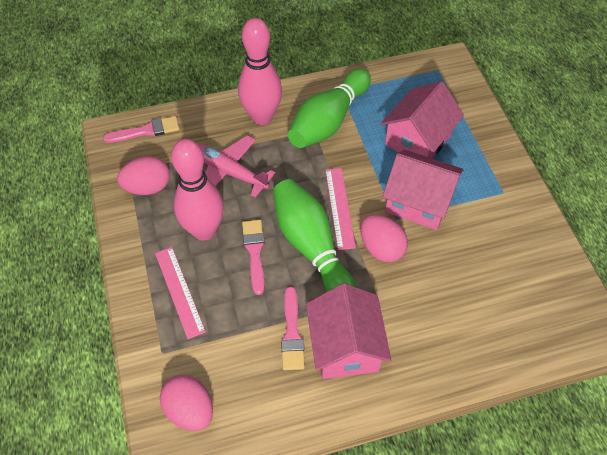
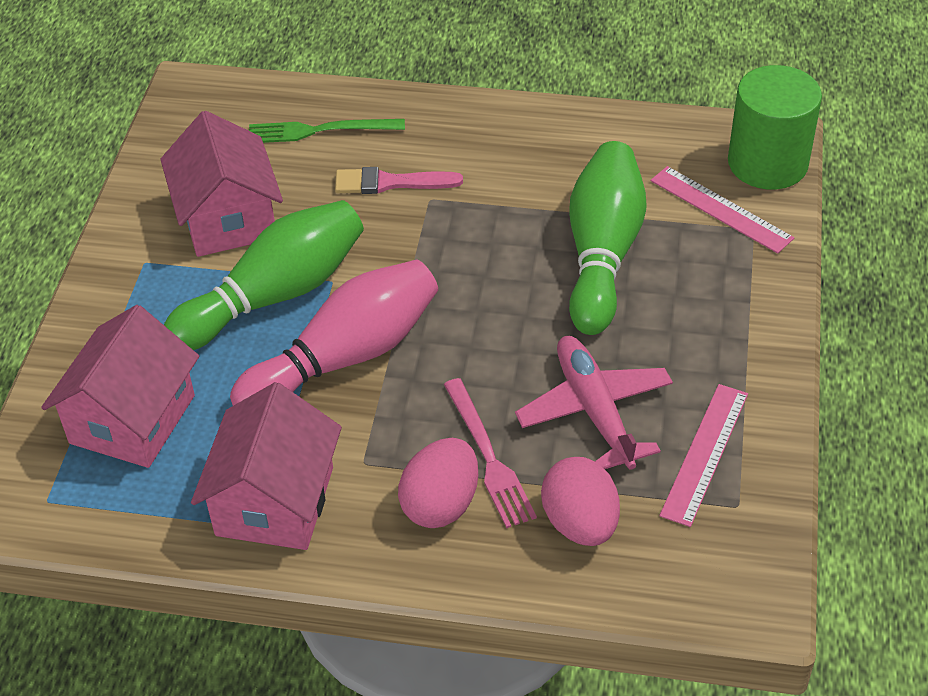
green cylinder: 0 -> 1
green fork: 0 -> 1
pink bowling pin: 2 -> 1
pink brush: 3 -> 1
pink egg: 3 -> 2
pink fork: 0 -> 1

